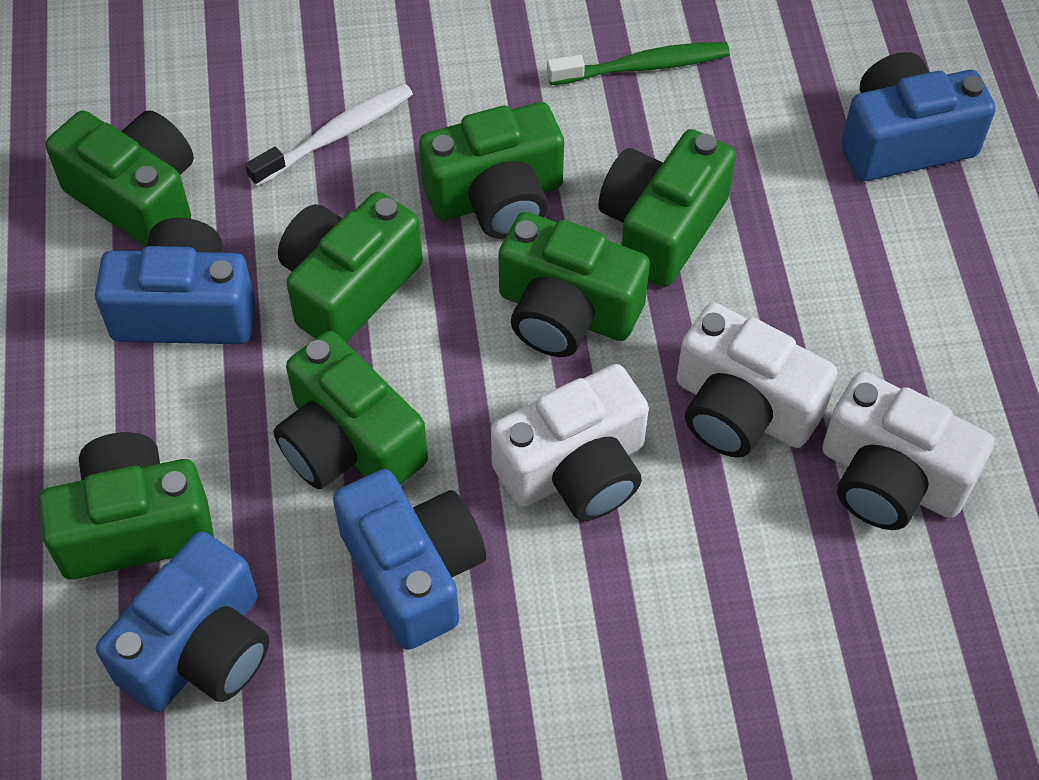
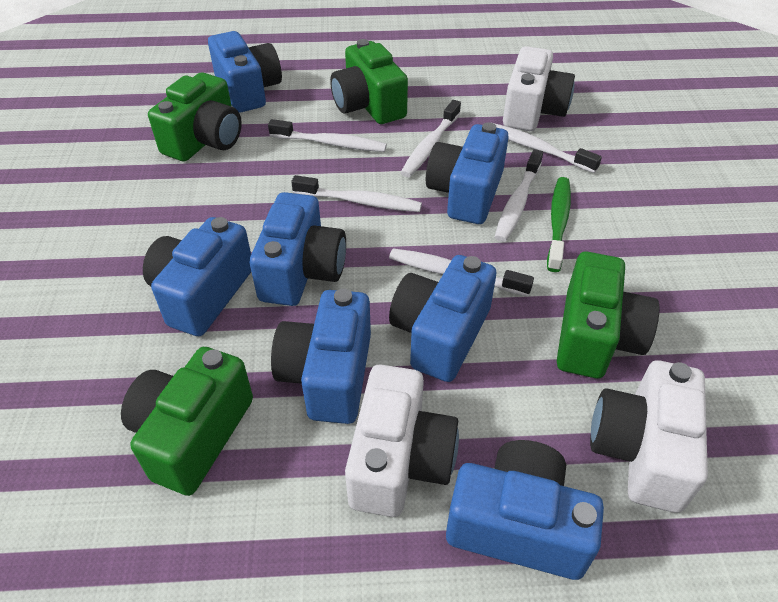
blue camera: 4 -> 7
green camera: 7 -> 4
white toothbrush: 1 -> 6

